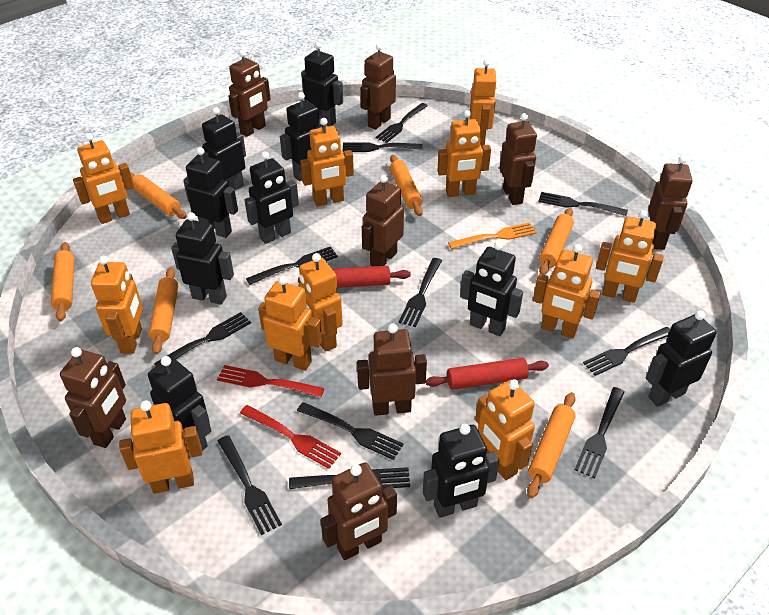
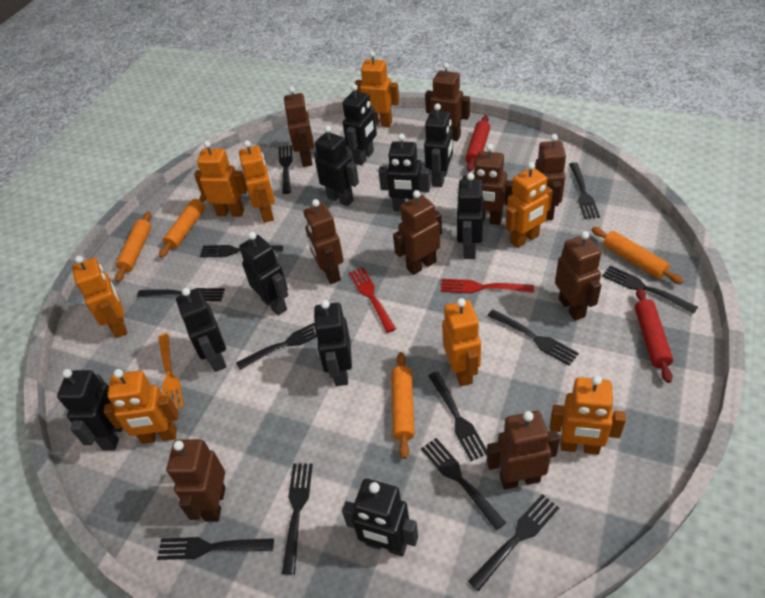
black fork: 11 -> 12
brown robot: 8 -> 9
orange robot: 11 -> 8
orange rolling pin: 6 -> 4

